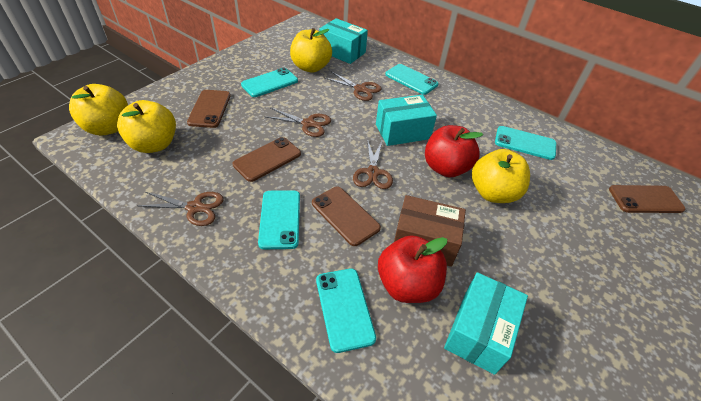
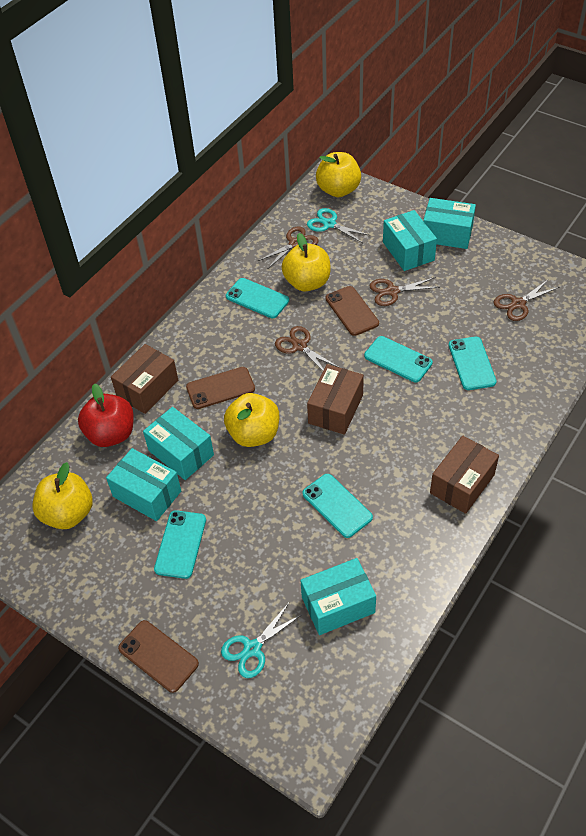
brown box: 1 -> 3
brown phone: 4 -> 3
red apple: 2 -> 1
turquoise box: 3 -> 5
turquoise scissors: 0 -> 2

